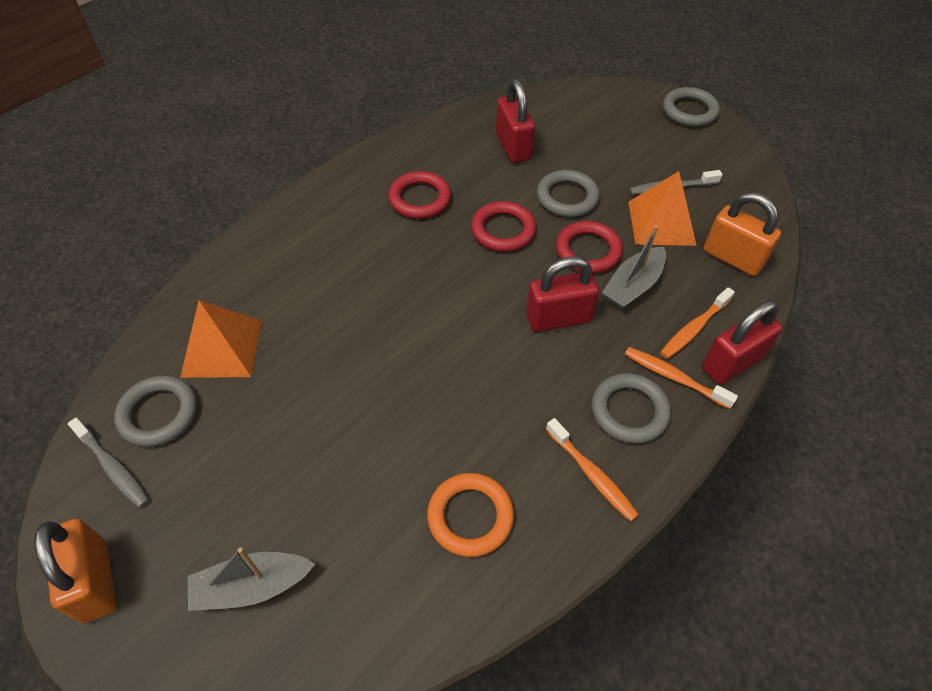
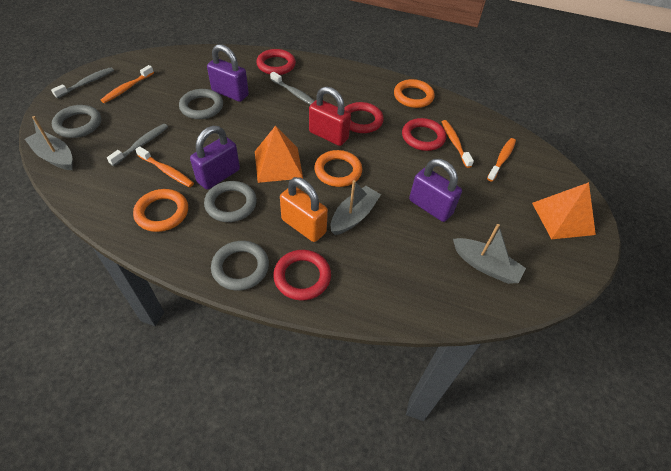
grey boat: 2 -> 3
grey toothbrush: 2 -> 3
orange padlock: 2 -> 1
orange ring: 1 -> 3
orange toothbrush: 3 -> 4
purple padlock: 0 -> 3
red padlock: 3 -> 1
red ring: 3 -> 4

